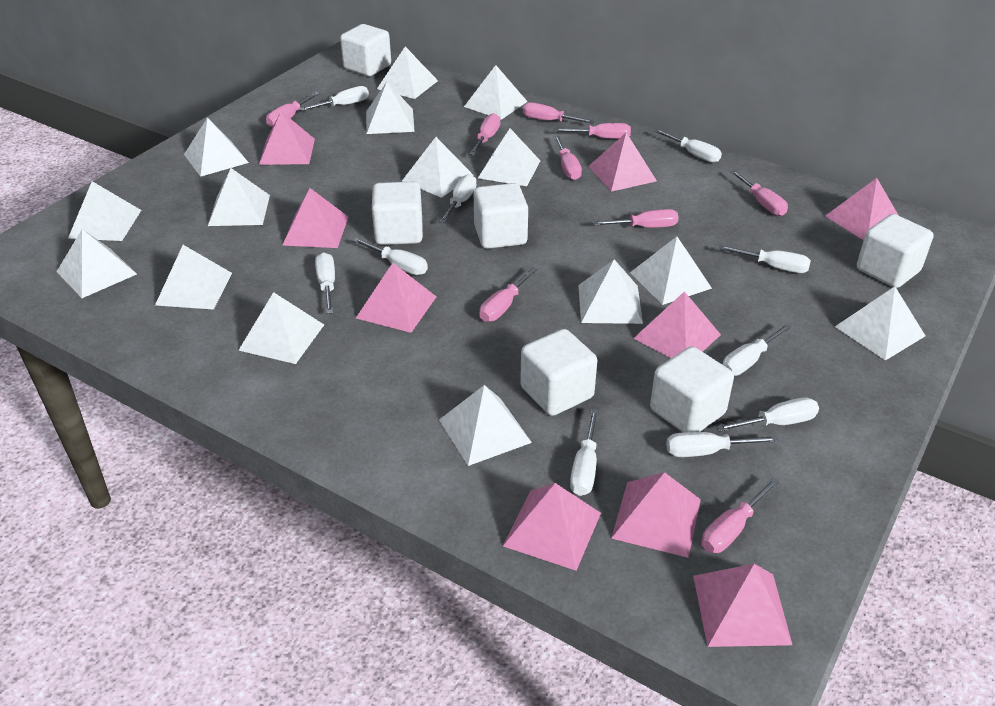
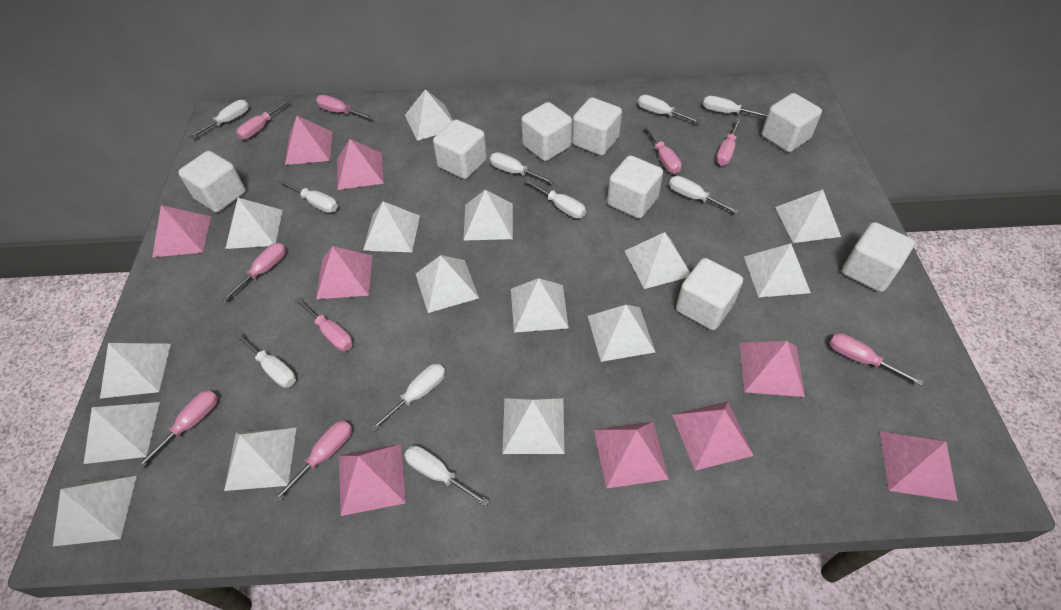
white cube: 6 -> 8

